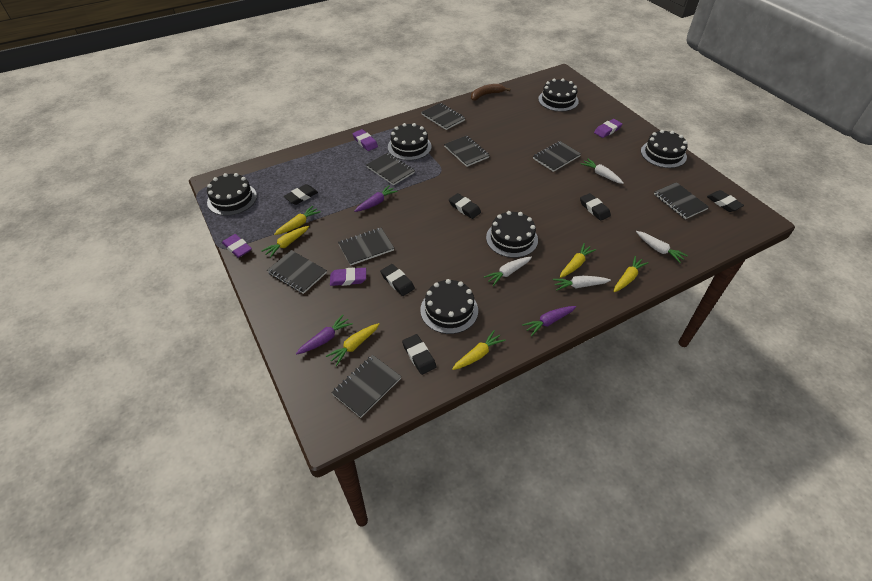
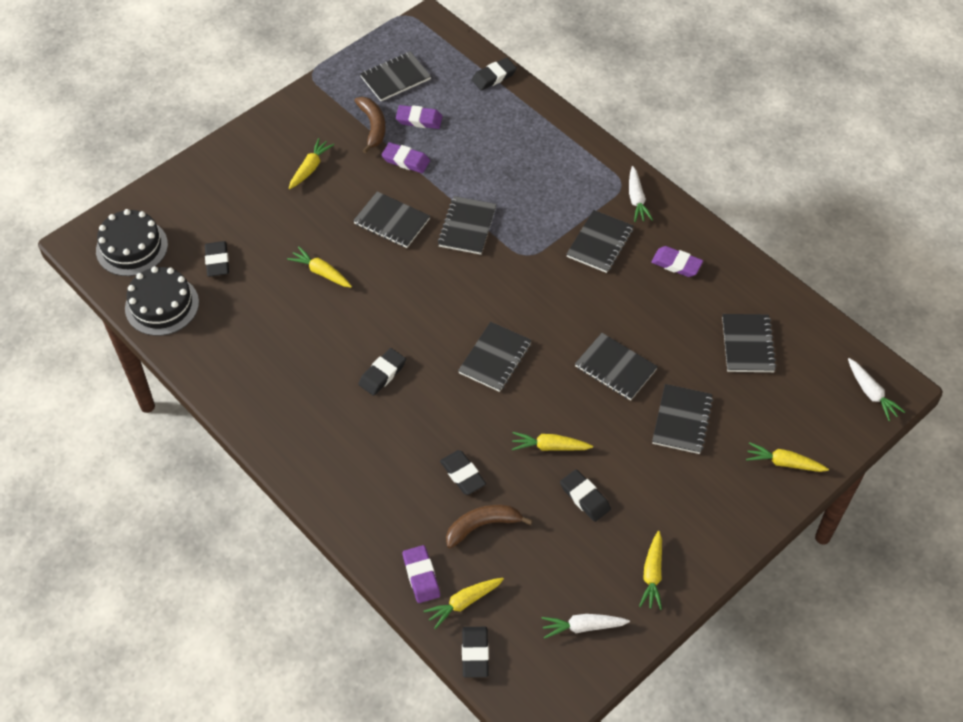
black cake: 6 -> 2
brown banana: 1 -> 2
purple carrot: 3 -> 0
white carrot: 4 -> 3

